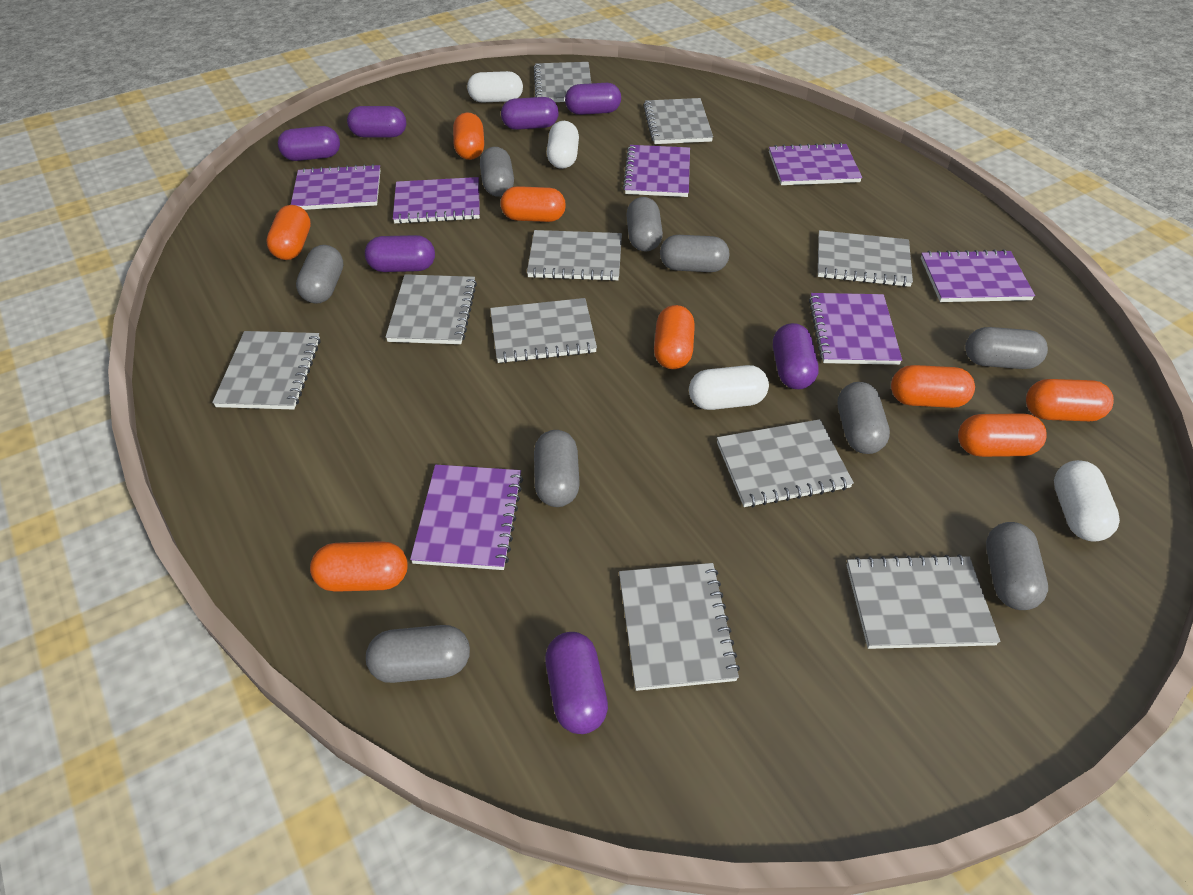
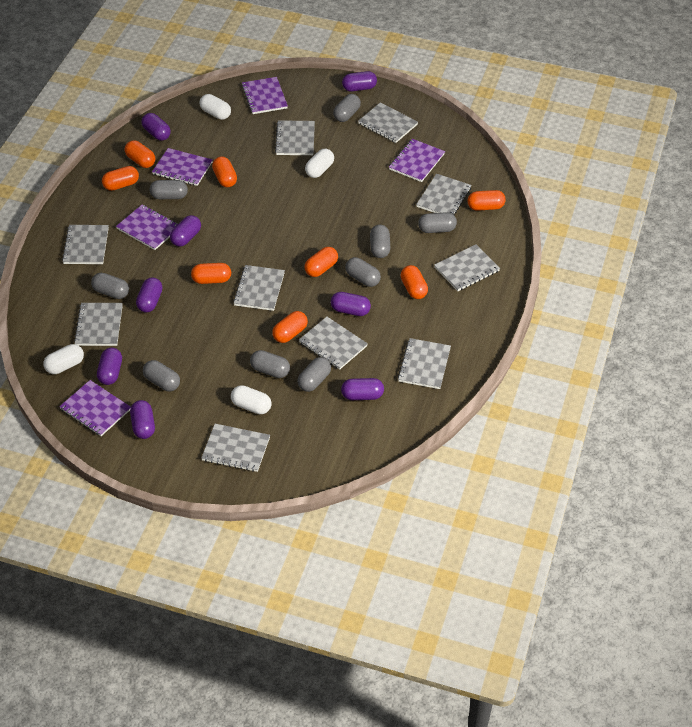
purple capsule: 7 -> 8
purple notebook: 7 -> 5

